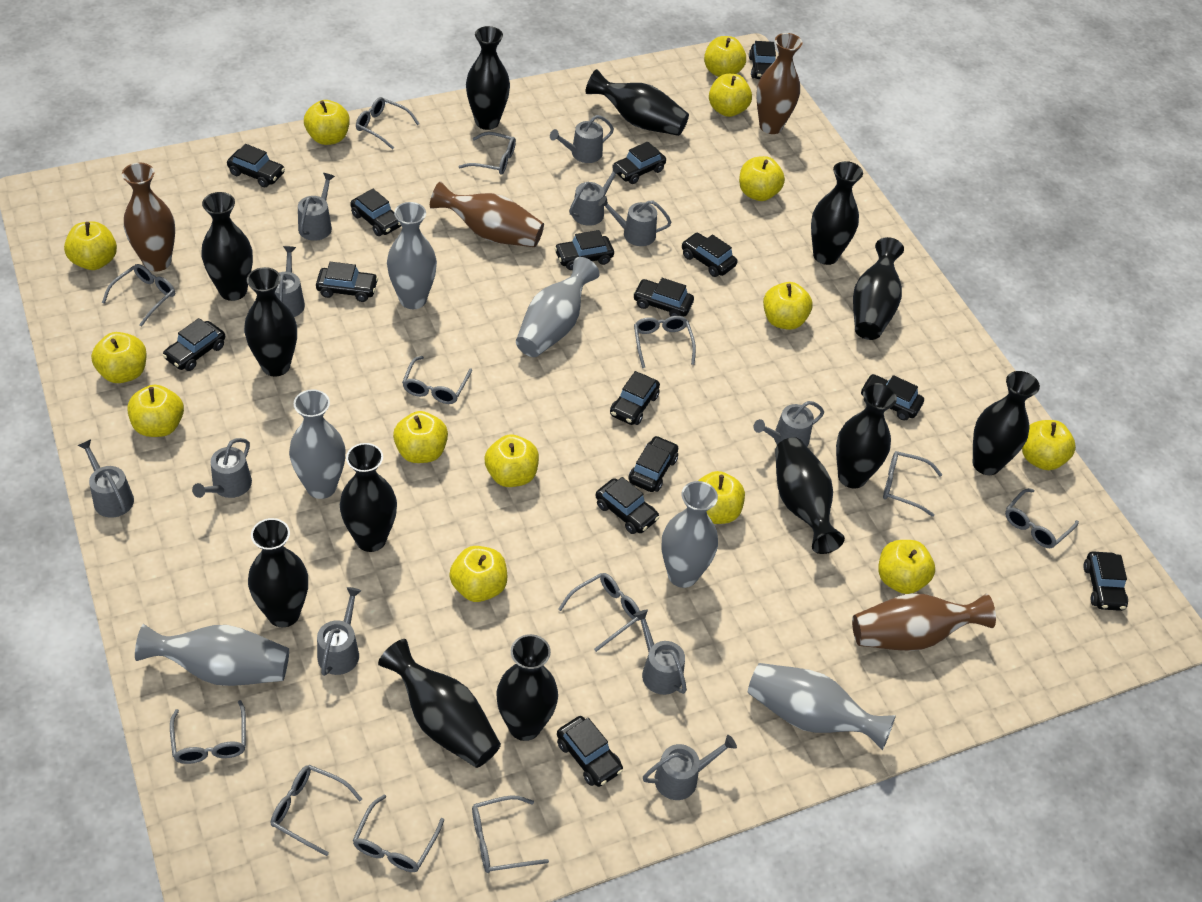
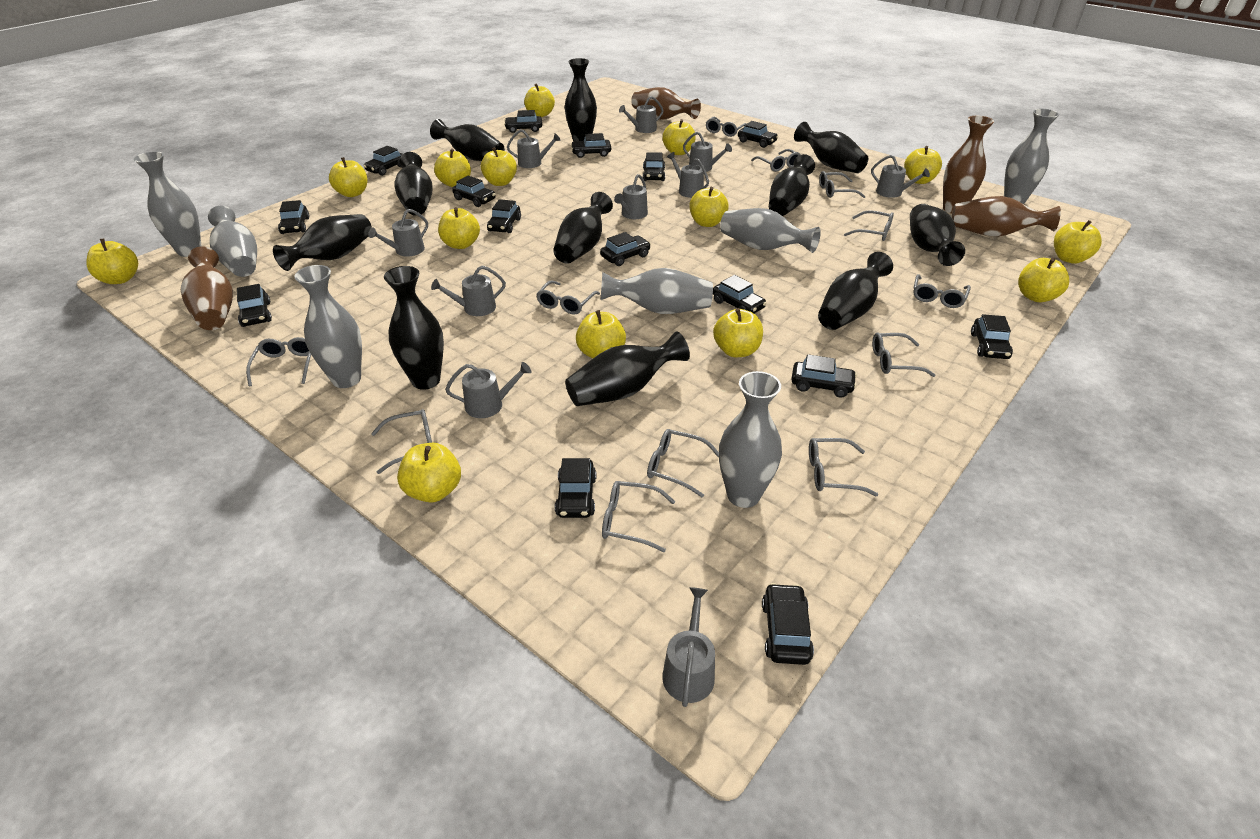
black vase: 13 -> 11
grey vase: 6 -> 7
grey watering can: 11 -> 10

